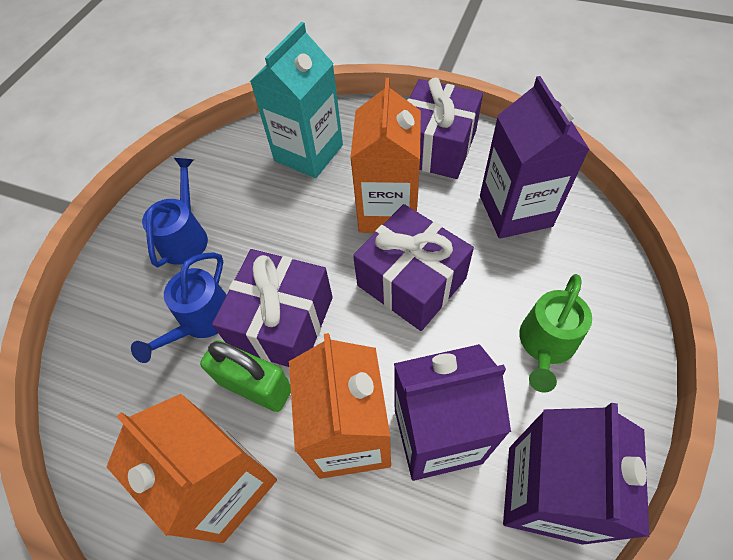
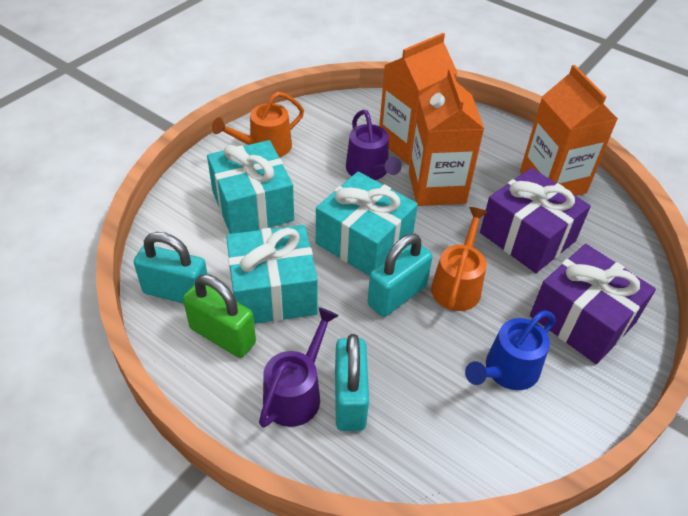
blue watering can: 2 -> 1
green watering can: 1 -> 0
orange watering can: 0 -> 2
purple carton: 3 -> 0
purple gift: 3 -> 2
purple watering can: 0 -> 2
turquoise carton: 1 -> 0
turquoise gift: 0 -> 3
turquoise padlock: 0 -> 3

